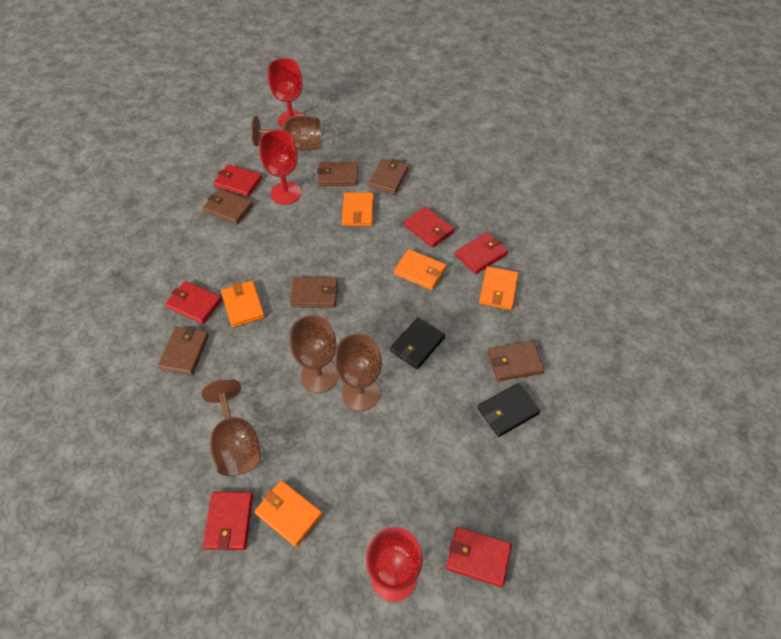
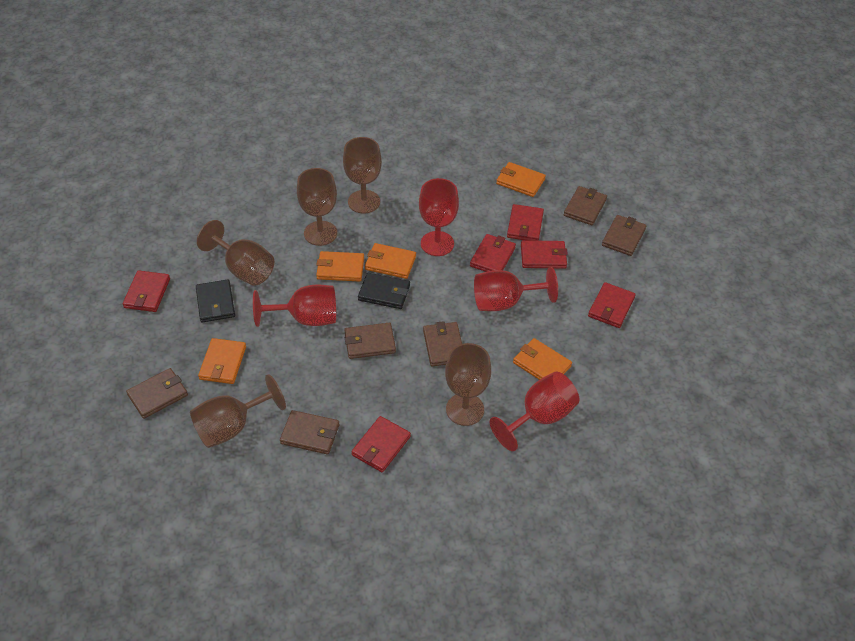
brown goblet: 4 -> 5
red goblet: 3 -> 4

